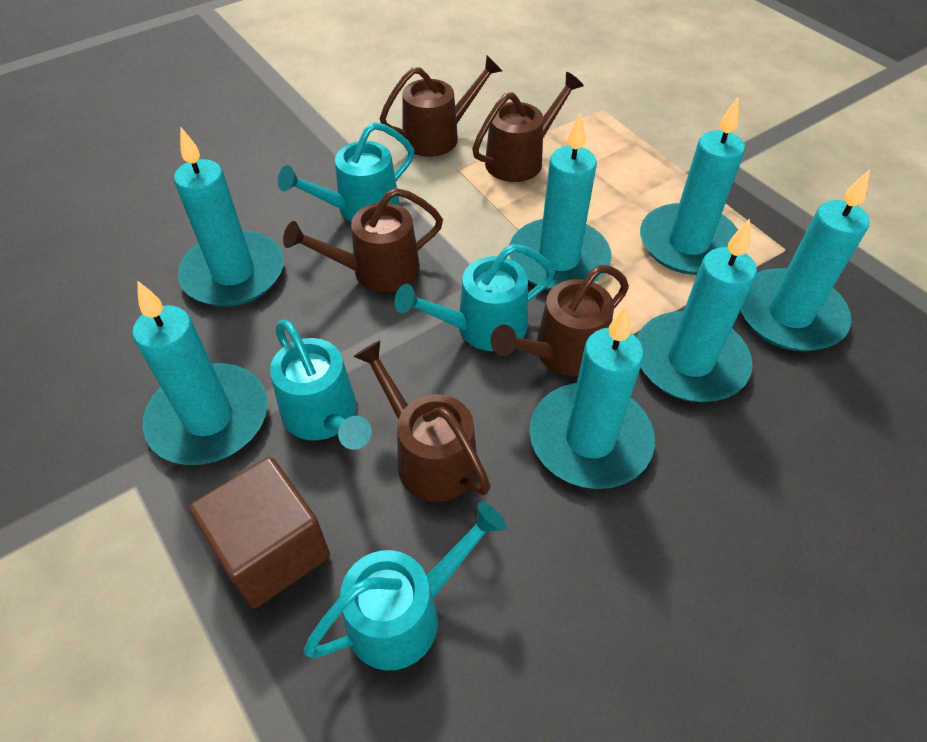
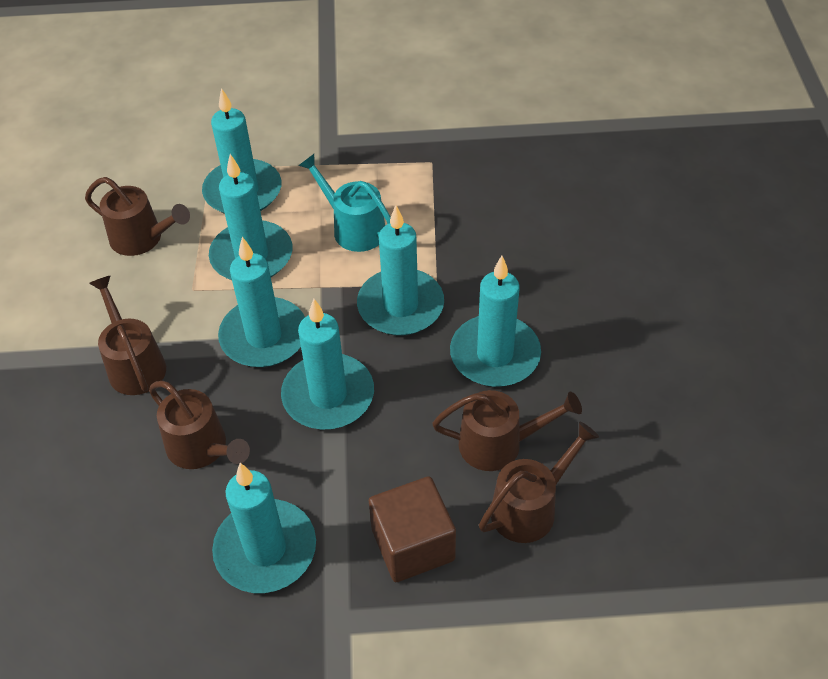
turquoise watering can: 4 -> 1

